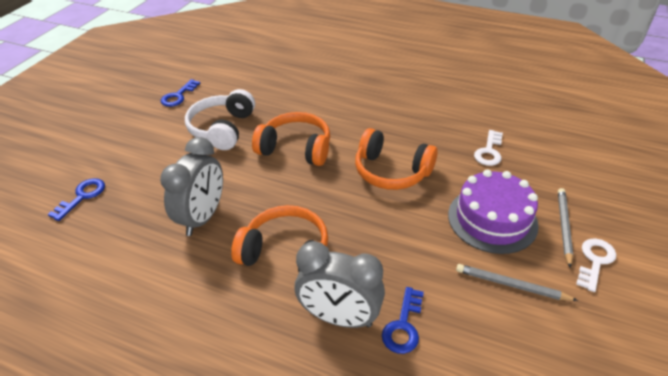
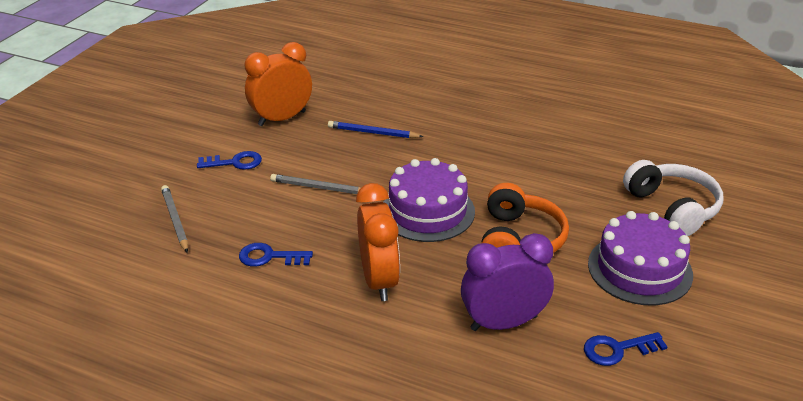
blue pencil: 0 -> 1
grey clock: 2 -> 0
orange clock: 0 -> 2
orange headphones: 3 -> 1
purple cake: 1 -> 2
purple clock: 0 -> 1
white key: 2 -> 0

